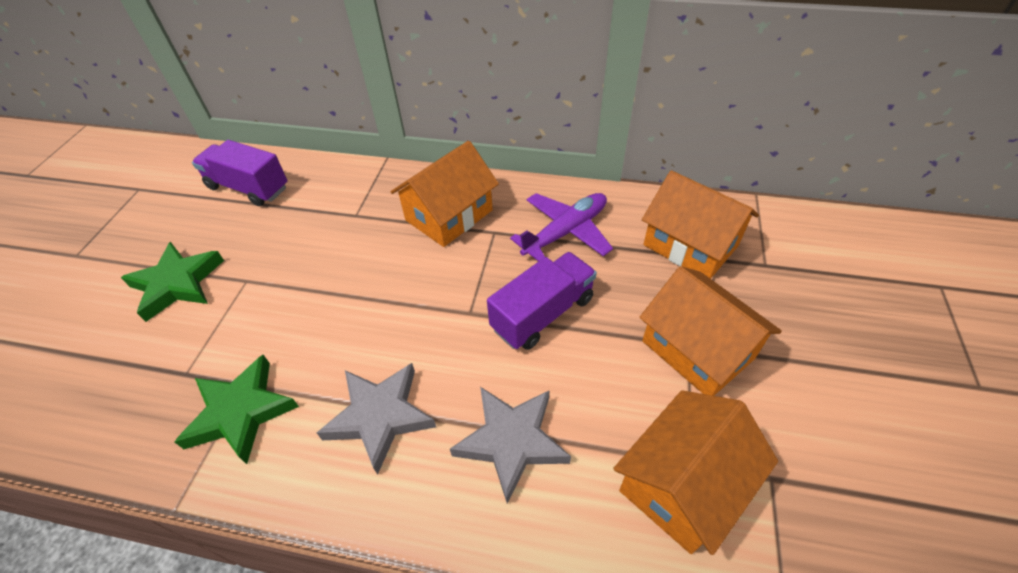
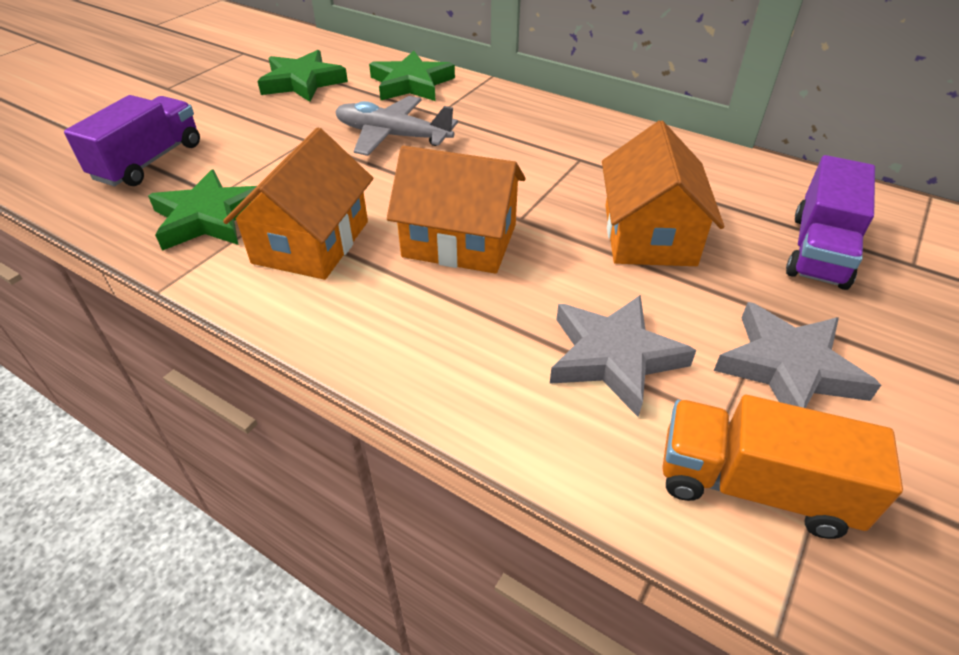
green star: 2 -> 3
grey plane: 0 -> 1
orange house: 4 -> 3
orange truck: 0 -> 1
purple plane: 1 -> 0

